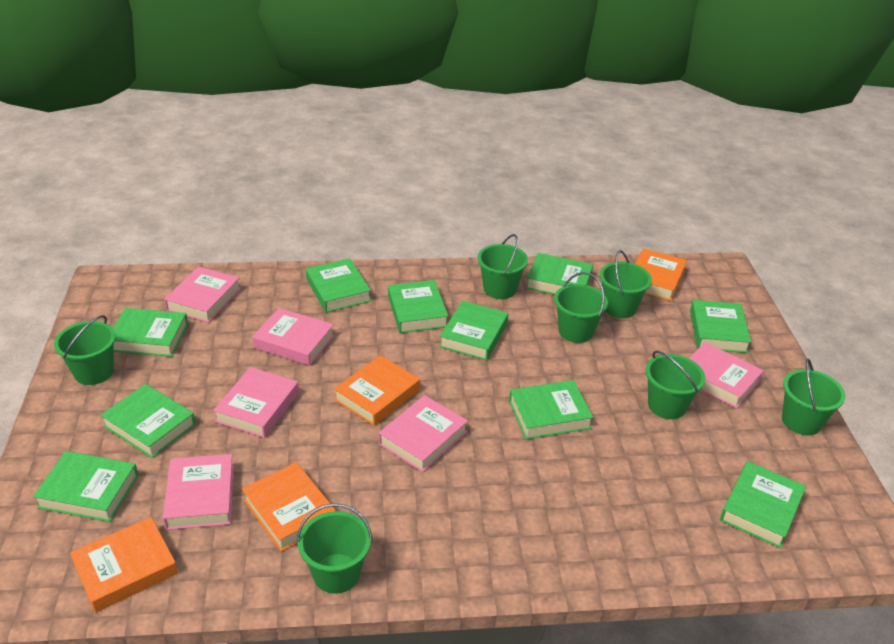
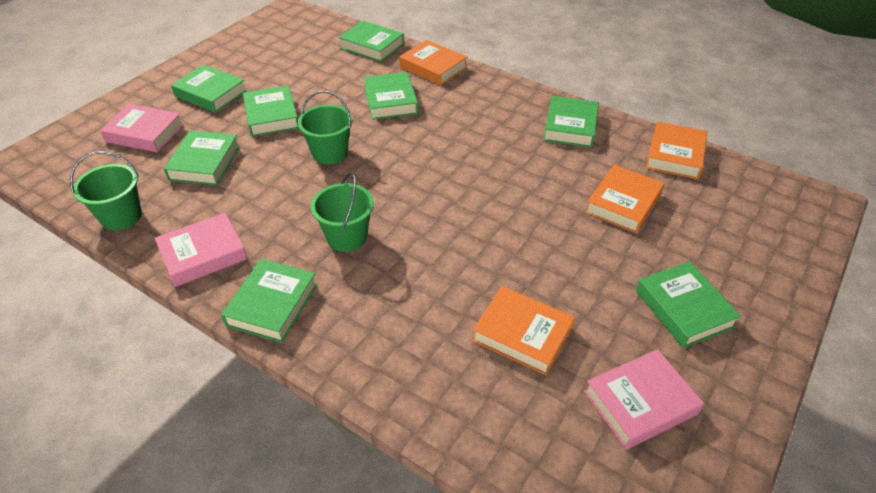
green book: 10 -> 8
green bucket: 7 -> 3
pink book: 6 -> 3

